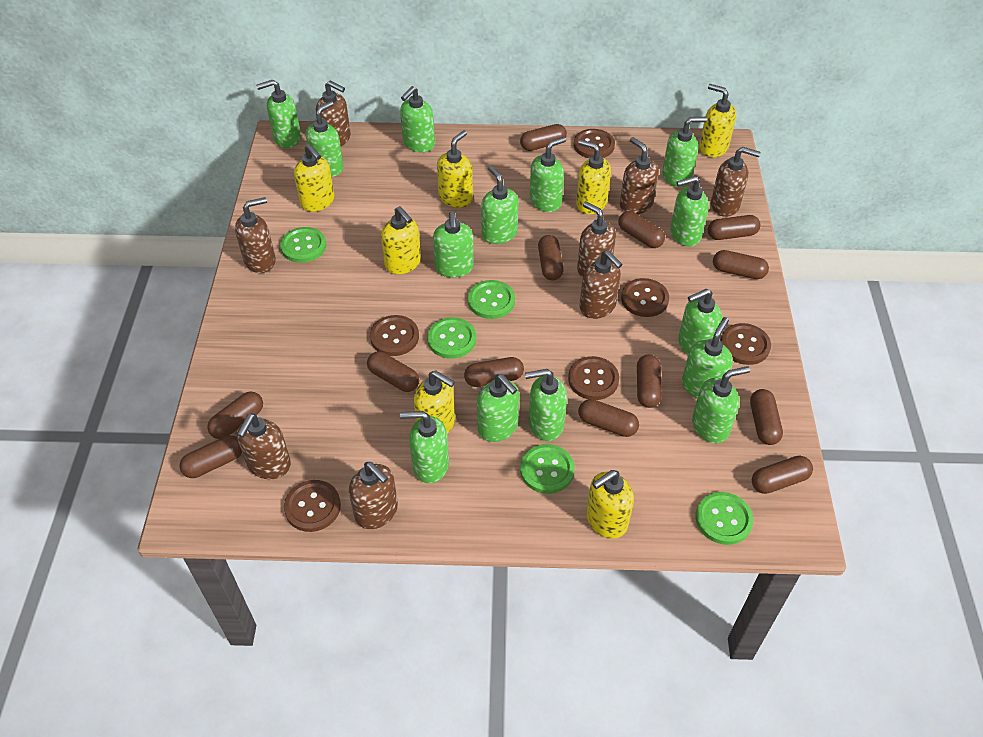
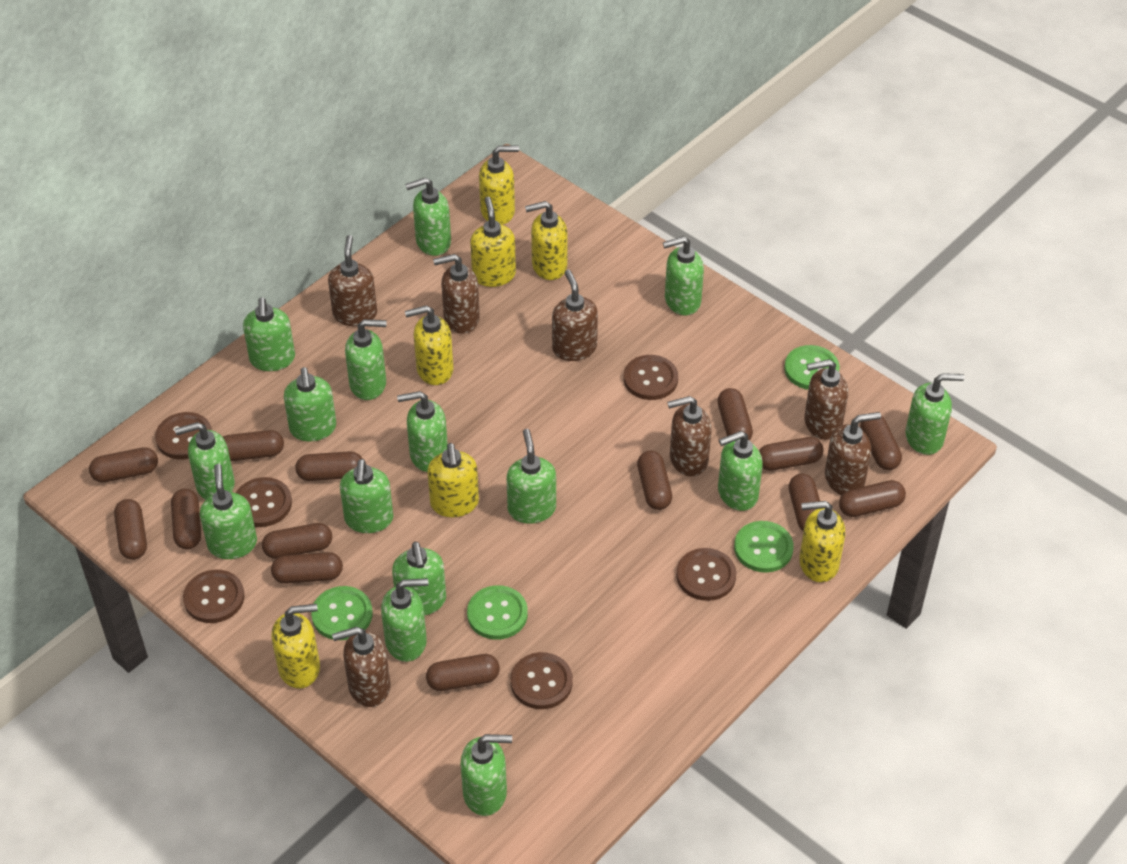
brown capsule: 13 -> 14
brown soap dispenser: 8 -> 7
green button: 5 -> 4
green soap dispenser: 14 -> 15

